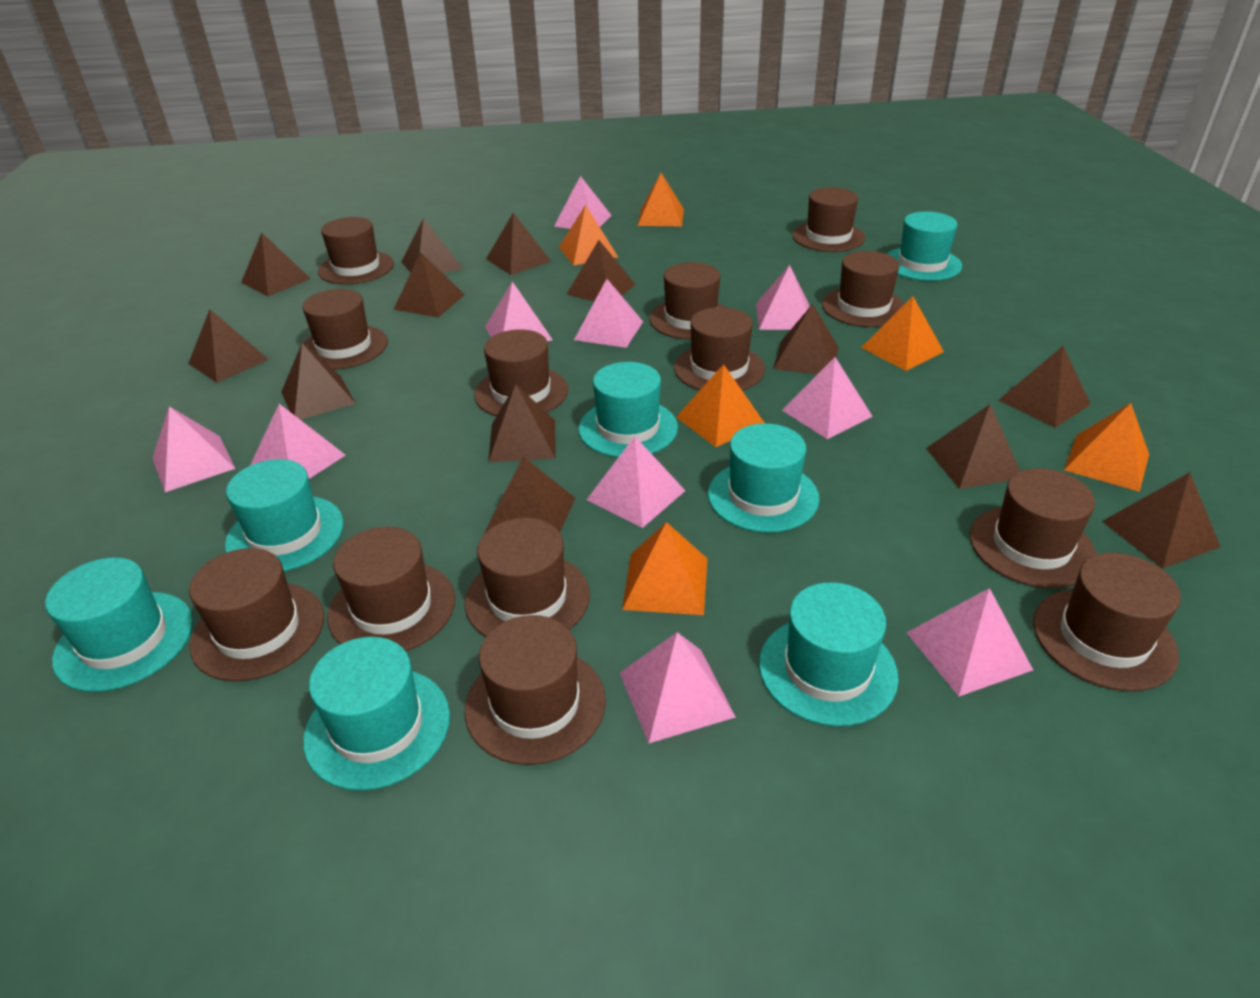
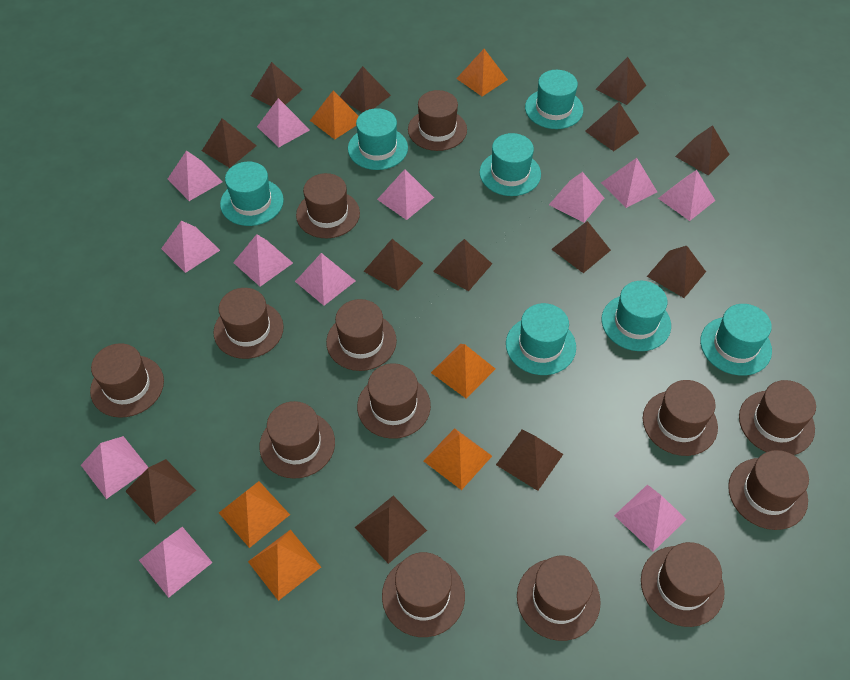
pink pyramid: 10 -> 12

